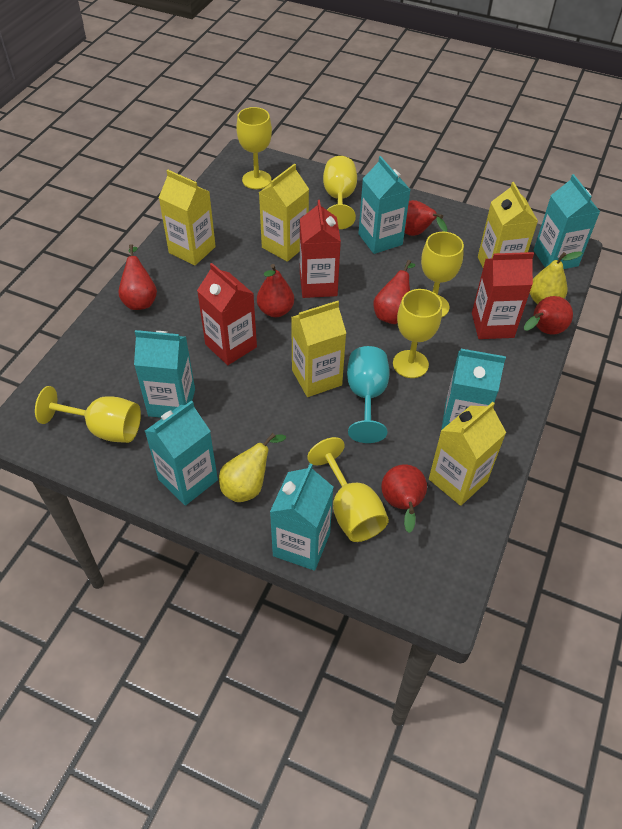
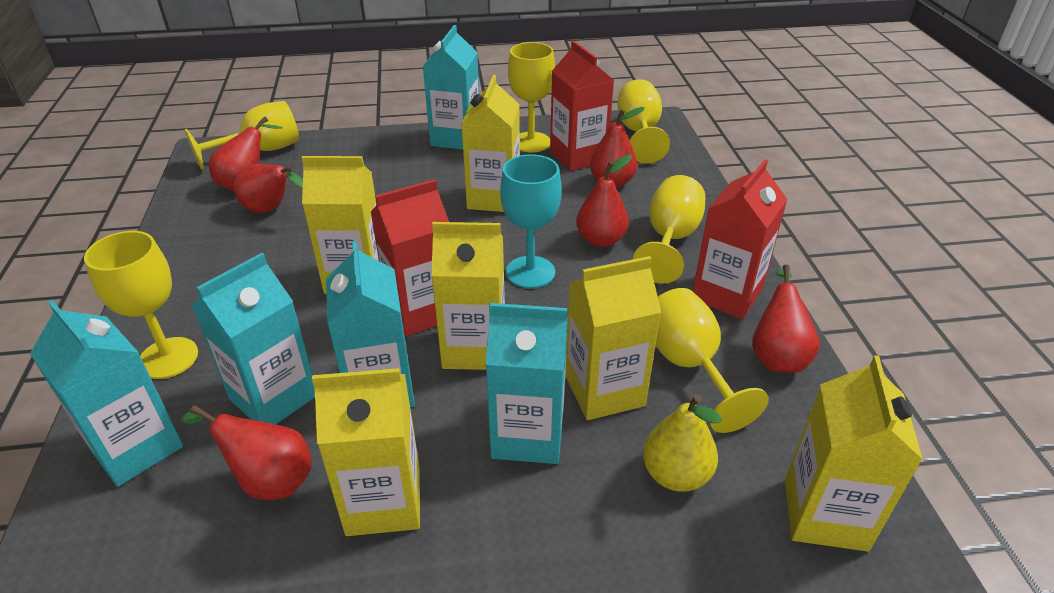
turquoise carton: 6 -> 5
yellow carton: 5 -> 6
yellow pear: 2 -> 1

